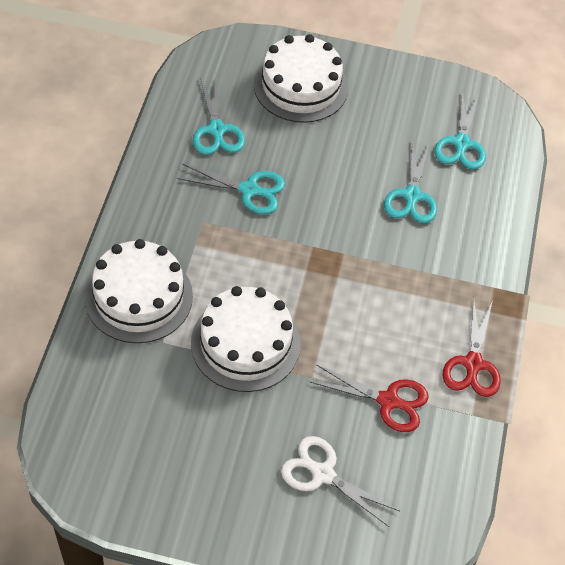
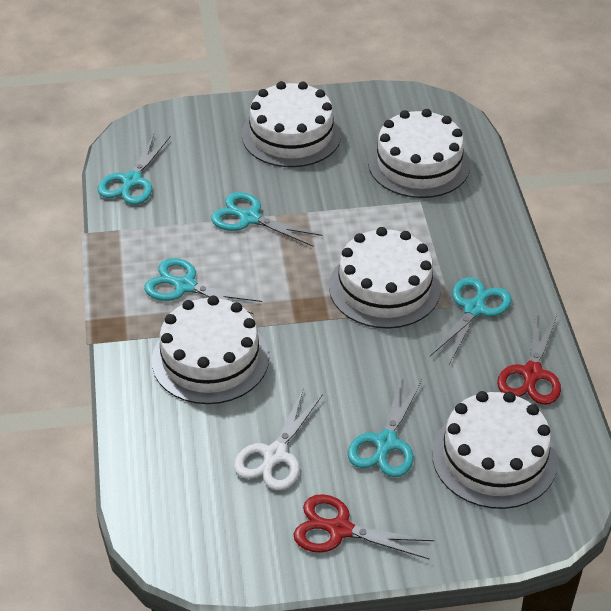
turquoise scissors: 4 -> 5
white cake: 3 -> 5

